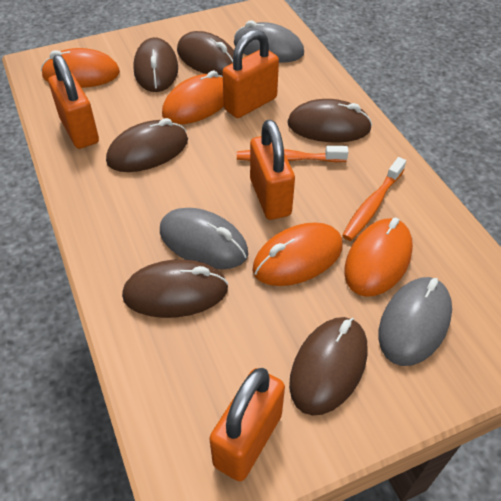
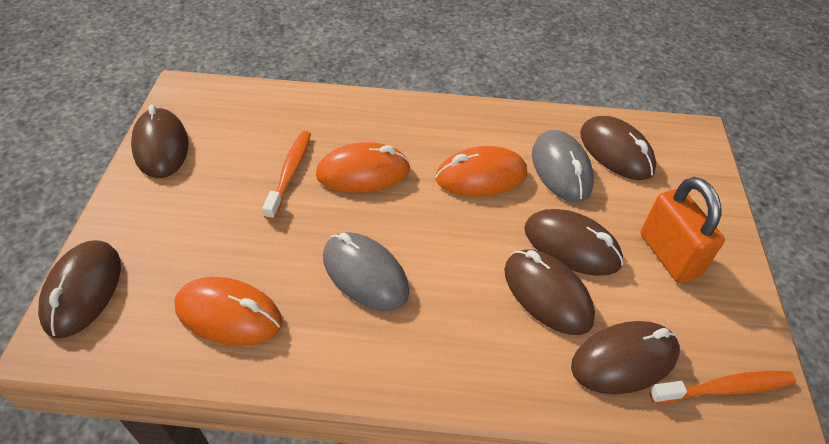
grey mouse: 3 -> 2
orange mouse: 4 -> 3
orange padlock: 4 -> 1

